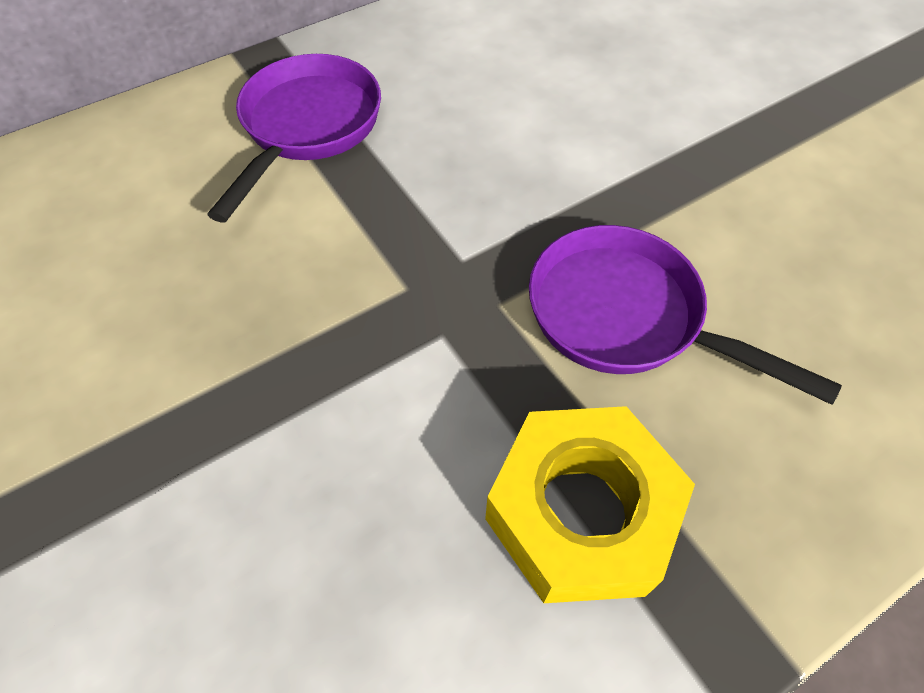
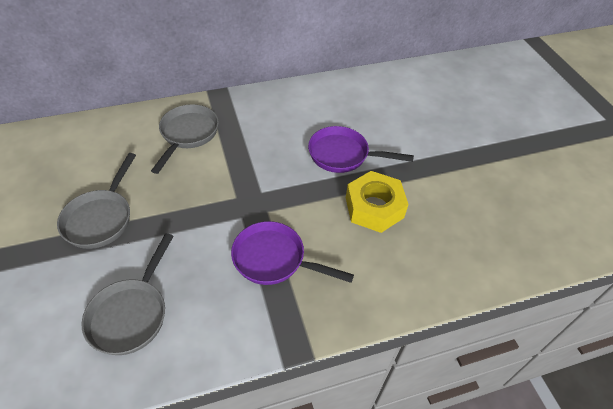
grey pan: 0 -> 3

